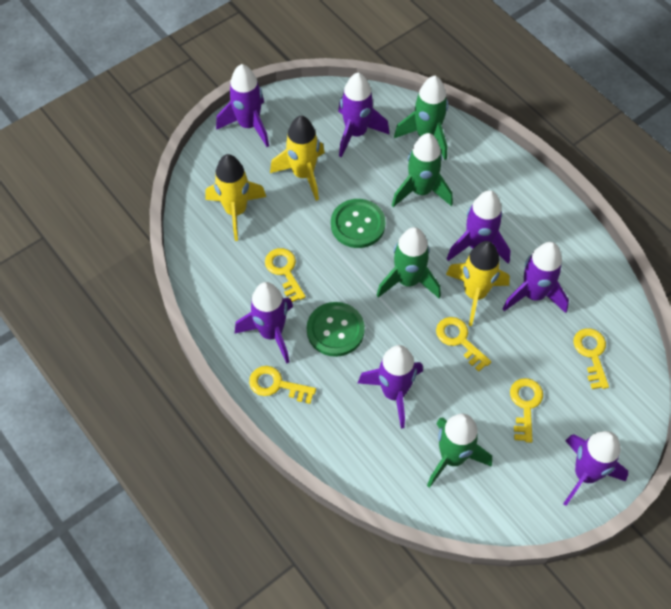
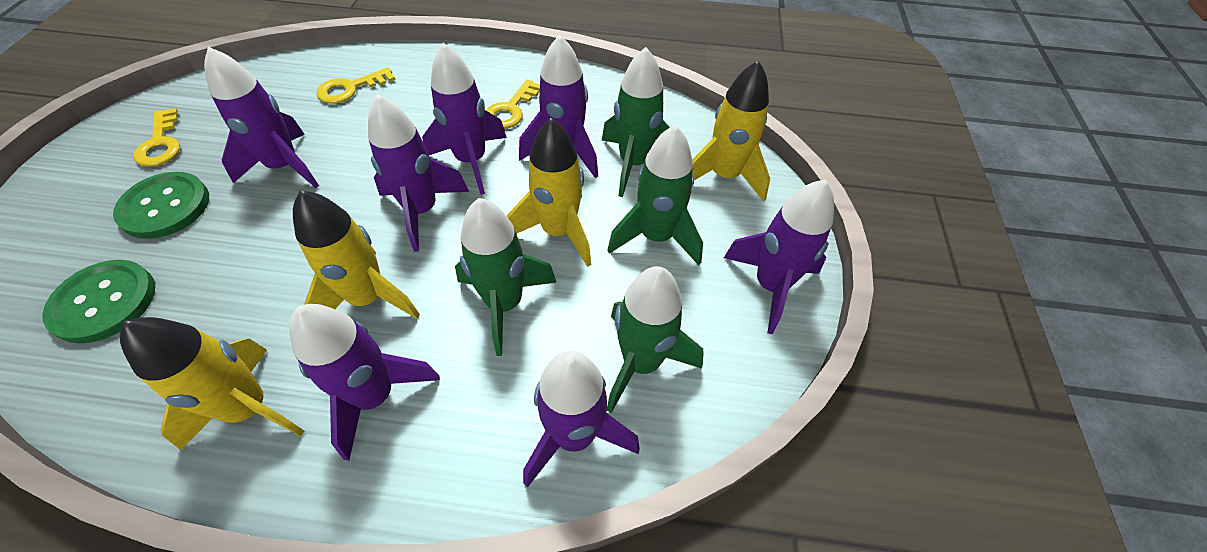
yellow key: 5 -> 3
yellow rocket: 3 -> 4

